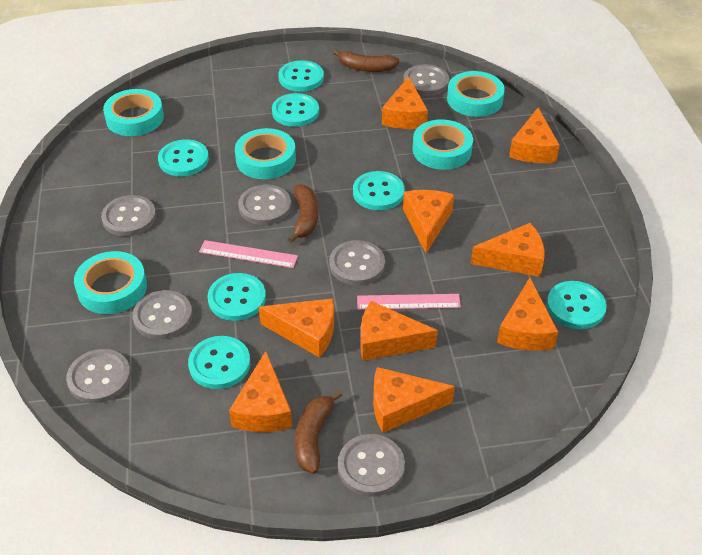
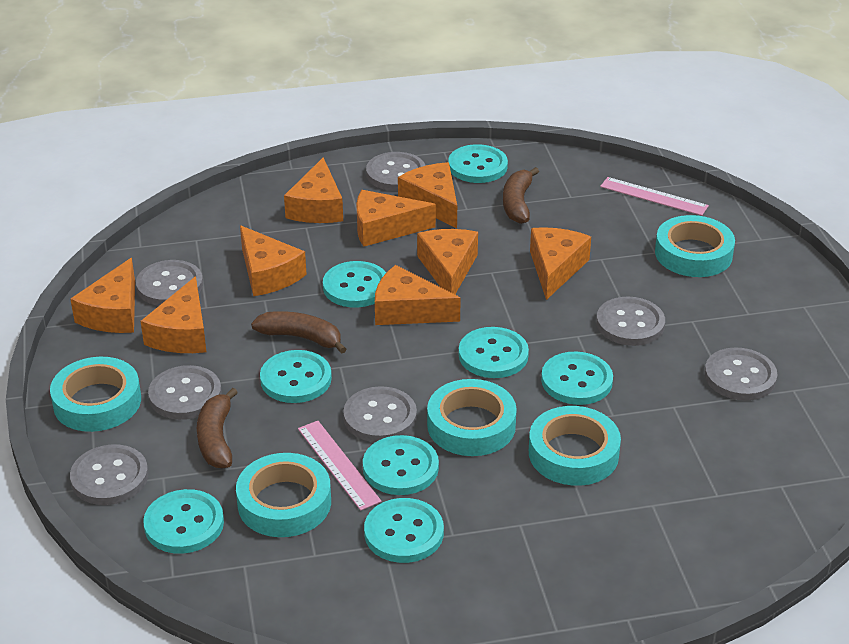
turquoise button: 7 -> 8

